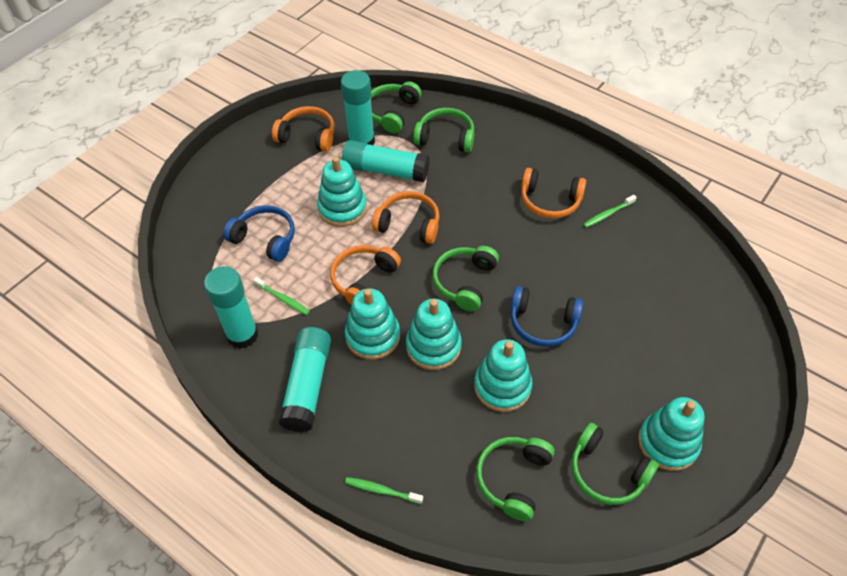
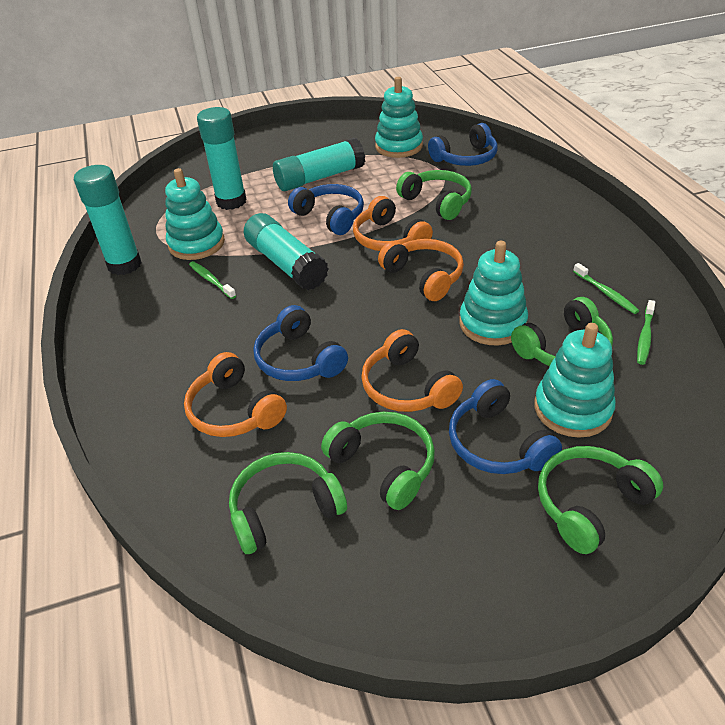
blue headphones: 2 -> 4
turquoise stacking toy: 5 -> 4

